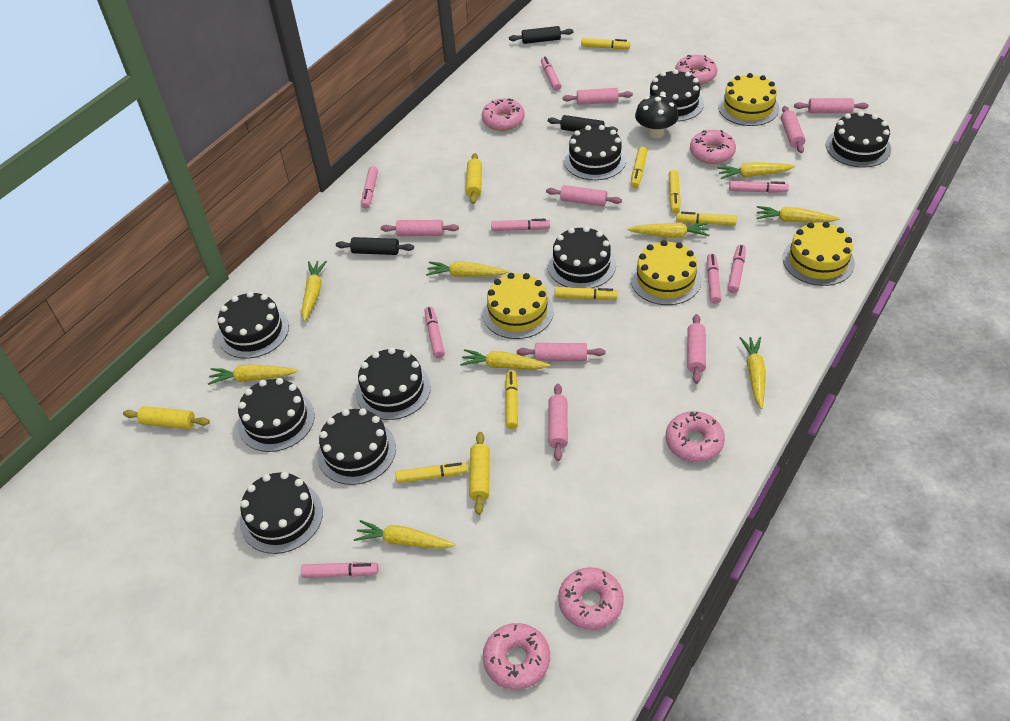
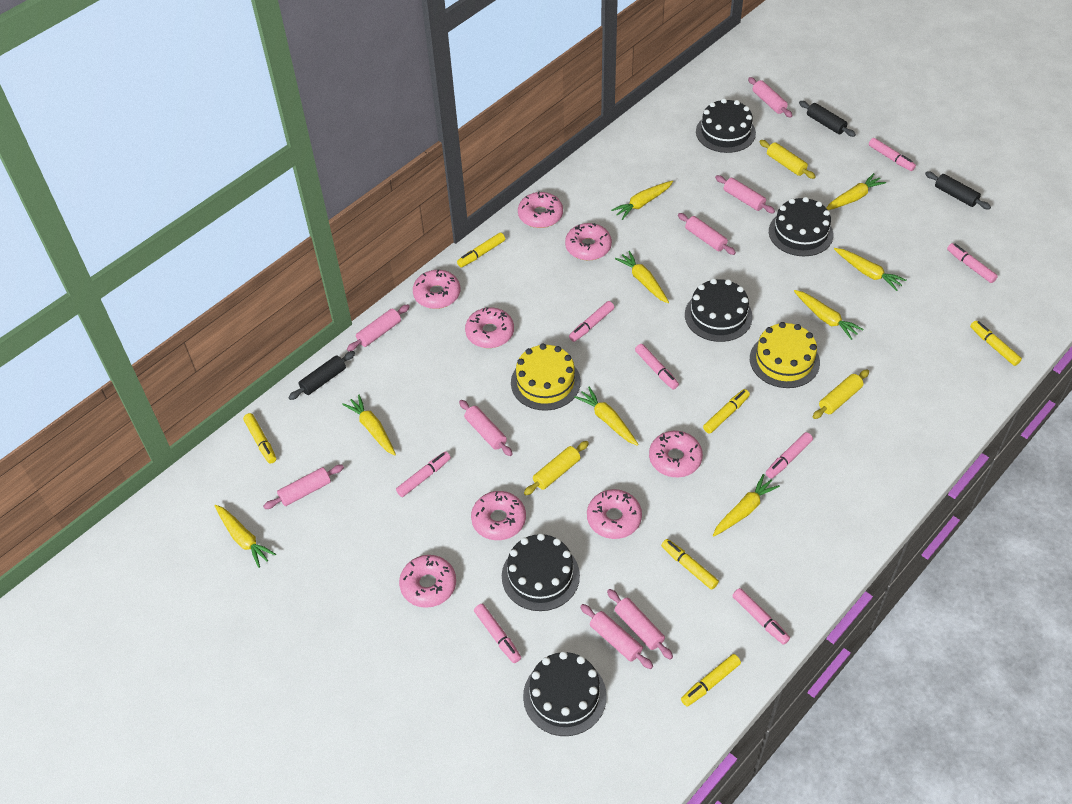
black cake: 9 -> 5
black mushroom: 1 -> 0
pink donut: 6 -> 8
yellow cake: 4 -> 2
yellow marker: 7 -> 6

